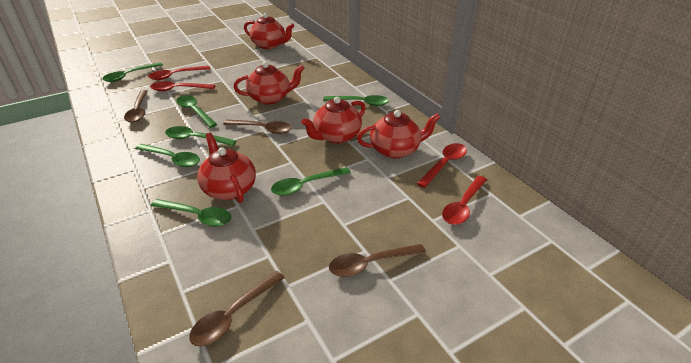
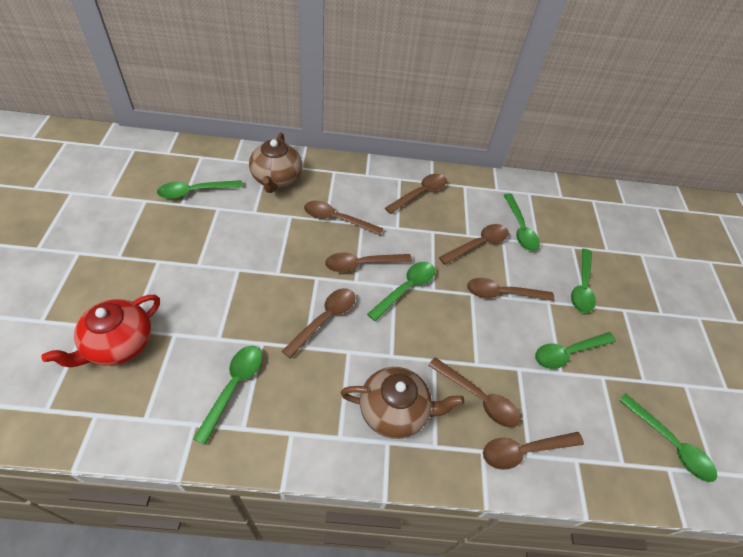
brown spoon: 4 -> 8
brown teapot: 0 -> 2
red spoon: 4 -> 0
red teapot: 5 -> 1

